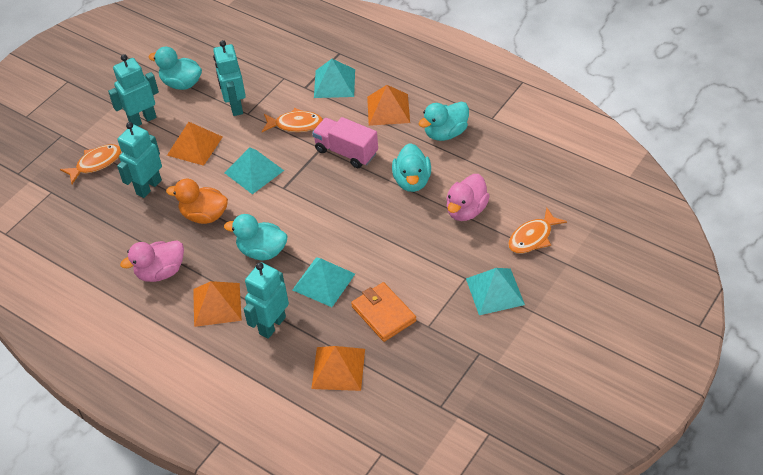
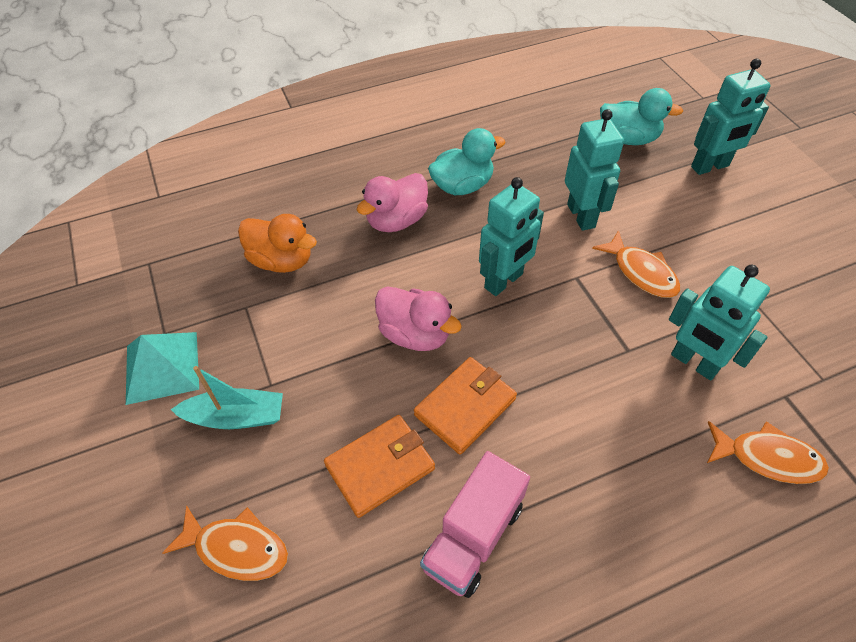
orange pyramid: 4 -> 0
orange wallet: 1 -> 2
turquoise boat: 0 -> 1
turquoise duck: 4 -> 2
turquoise pyramid: 4 -> 1

